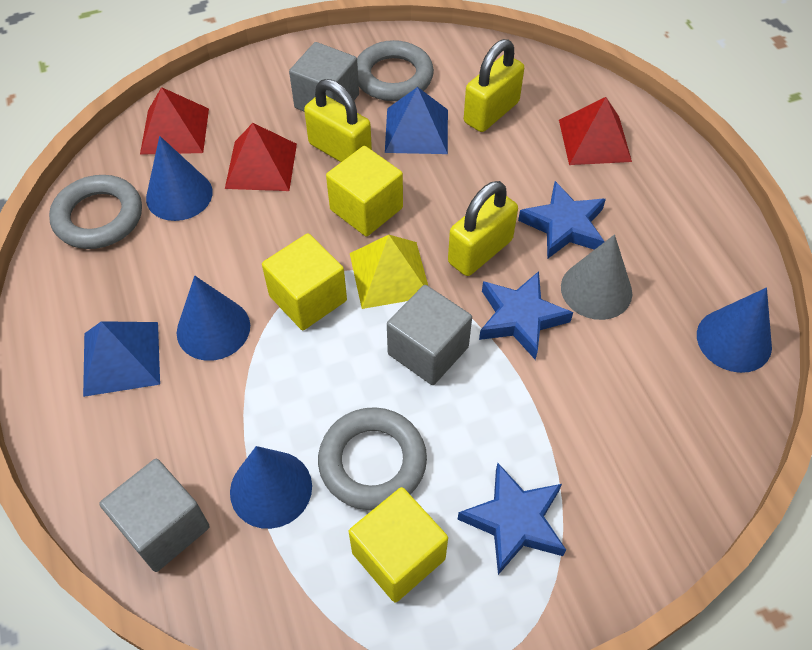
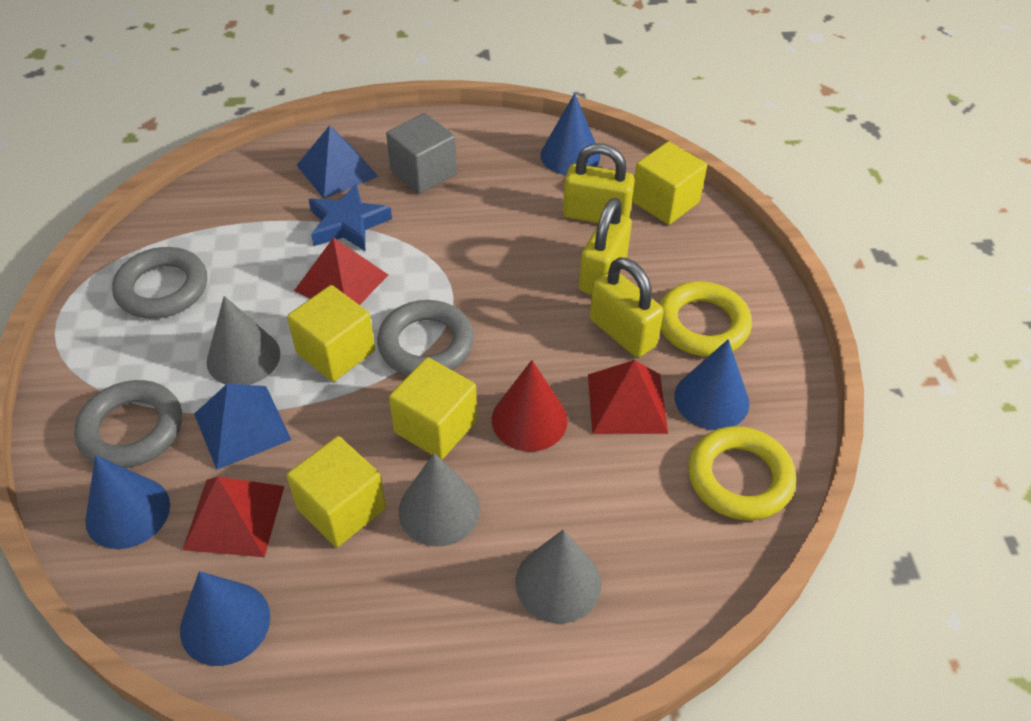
blue star: 3 -> 1
grey cone: 1 -> 3
grey cube: 3 -> 1
red cone: 0 -> 1
yellow cube: 3 -> 4
yellow pyramid: 1 -> 0
yellow ring: 0 -> 2

